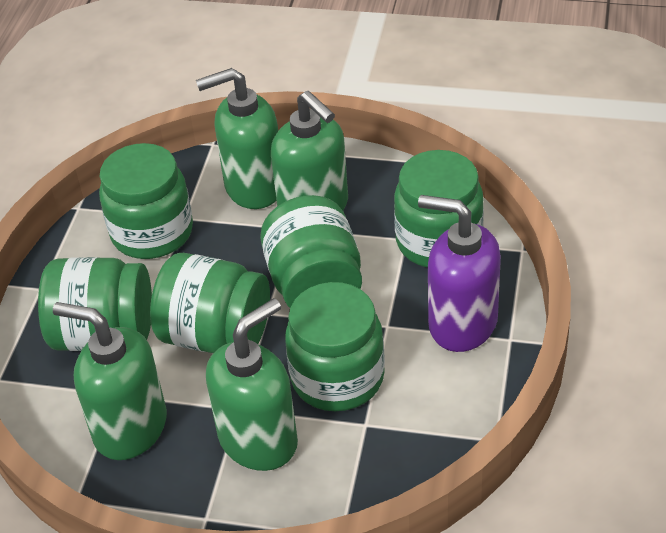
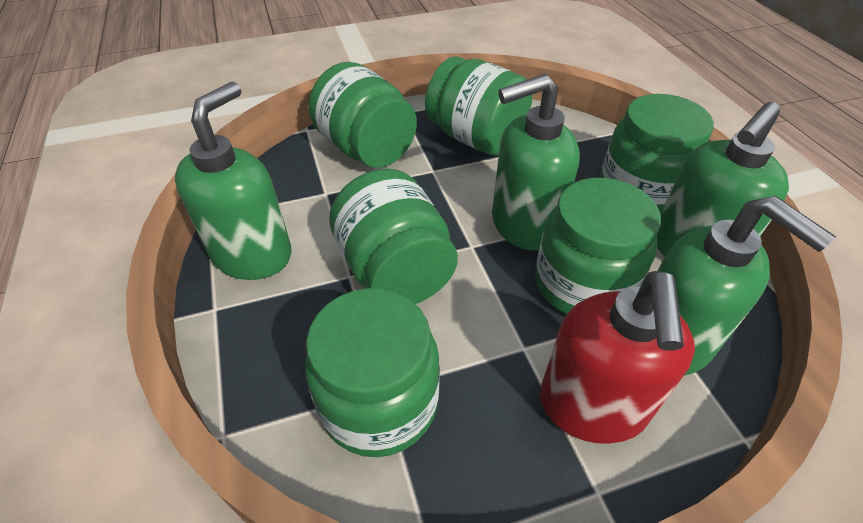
purple soap dispenser: 1 -> 0
red soap dispenser: 0 -> 1

